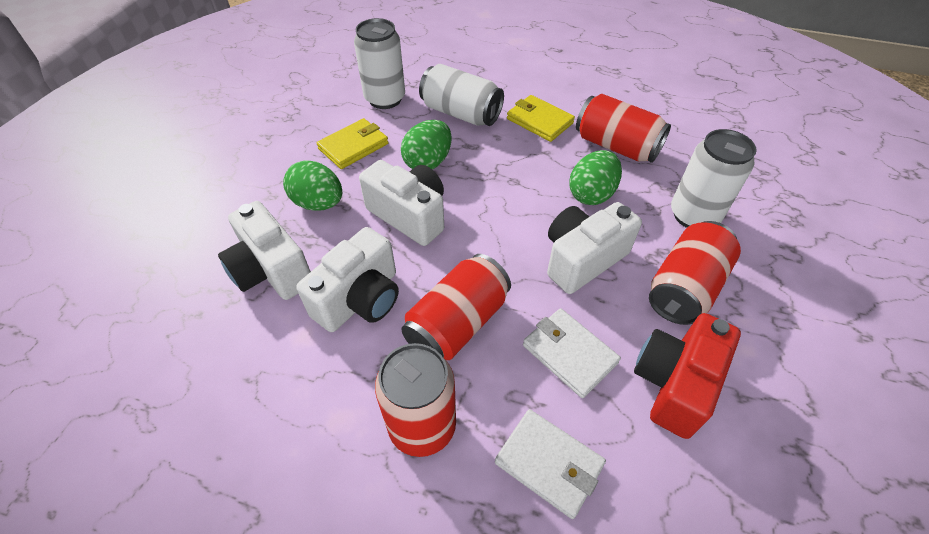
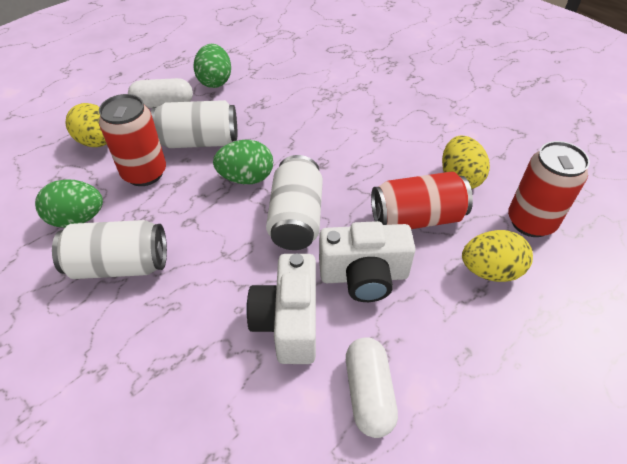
red camera: 1 -> 0
red can: 4 -> 3
white camera: 4 -> 2
white capsule: 0 -> 2
white wallet: 2 -> 0
yellow egg: 0 -> 3
yellow wallet: 2 -> 0

